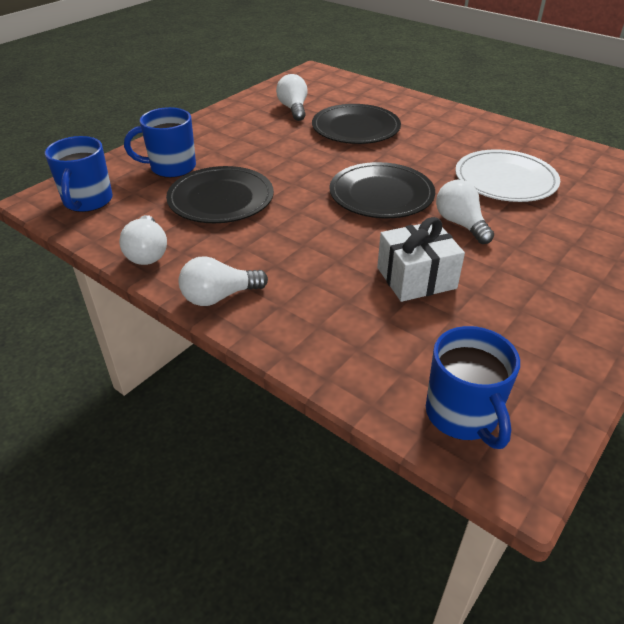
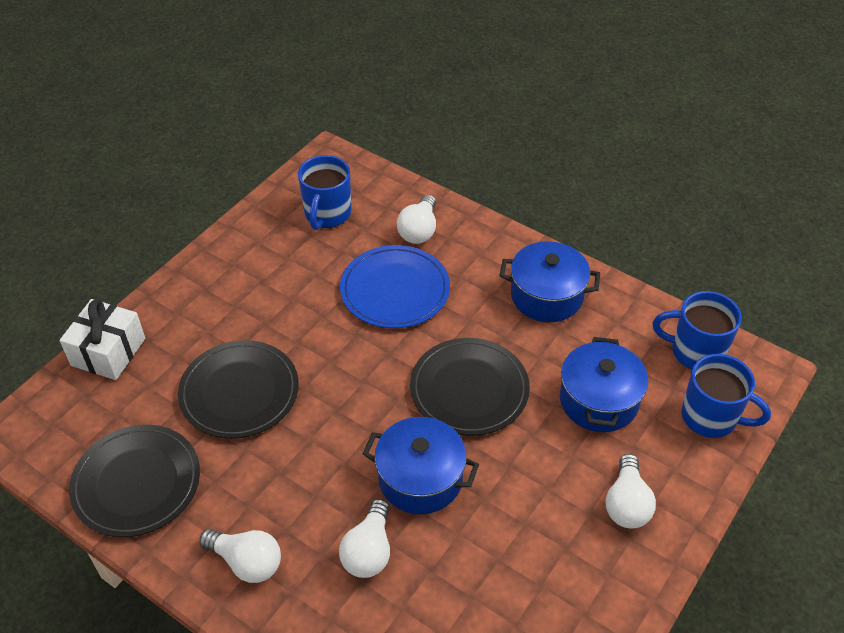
blue plate: 0 -> 1
blue pot: 0 -> 3
white plate: 1 -> 0

